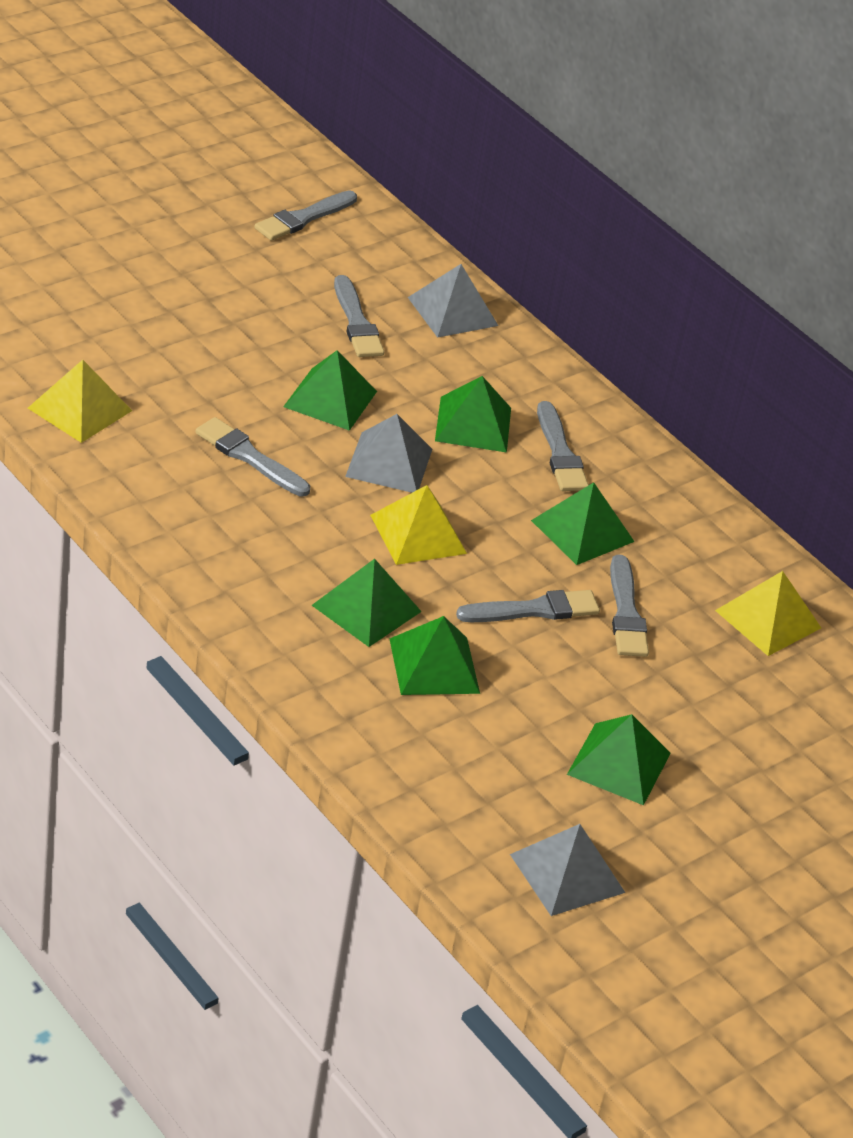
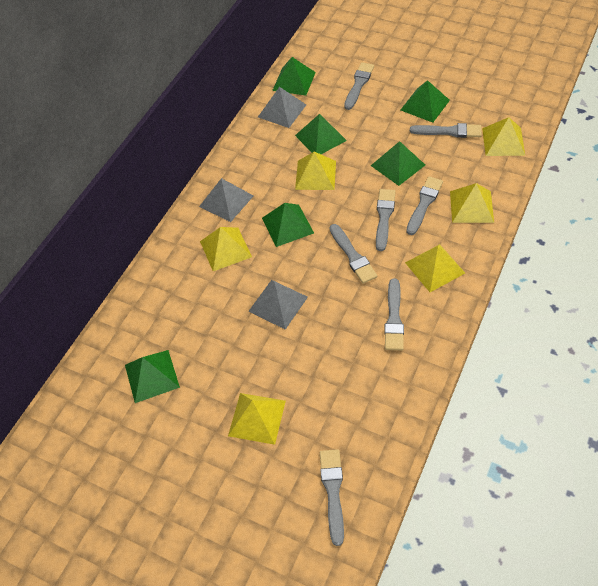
grey brush: 6 -> 7
yellow pyramid: 3 -> 6

